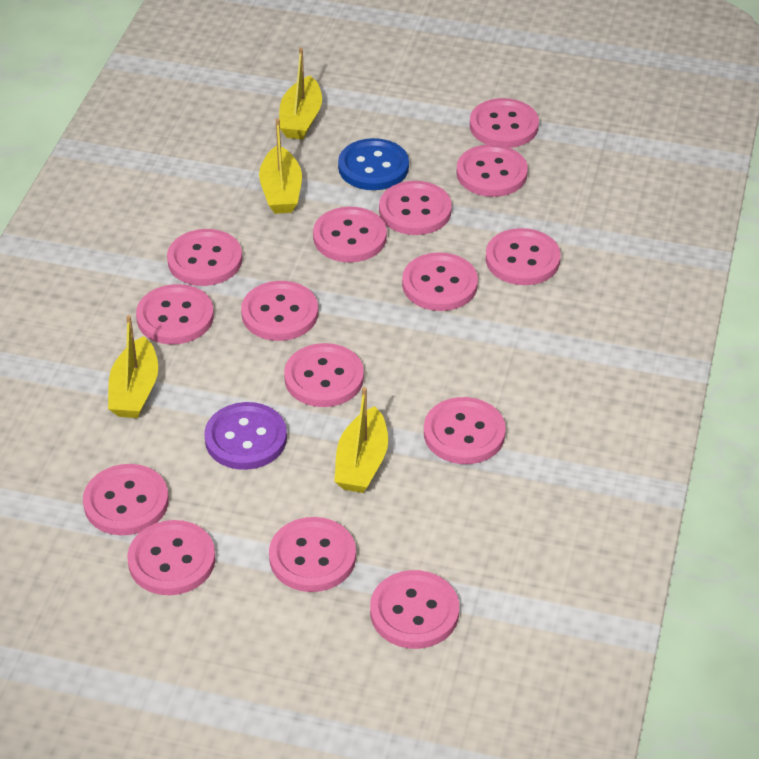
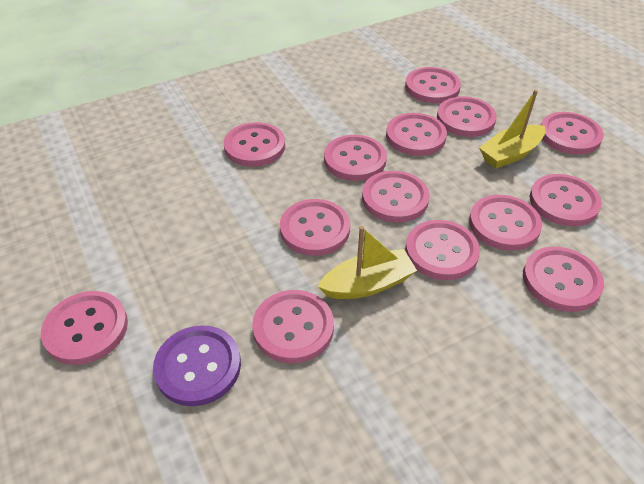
blue button: 1 -> 0
pink button: 15 -> 14
yellow boat: 4 -> 2

